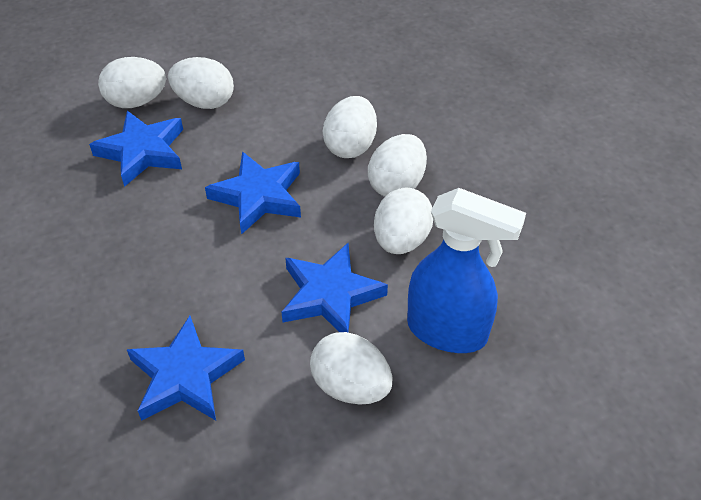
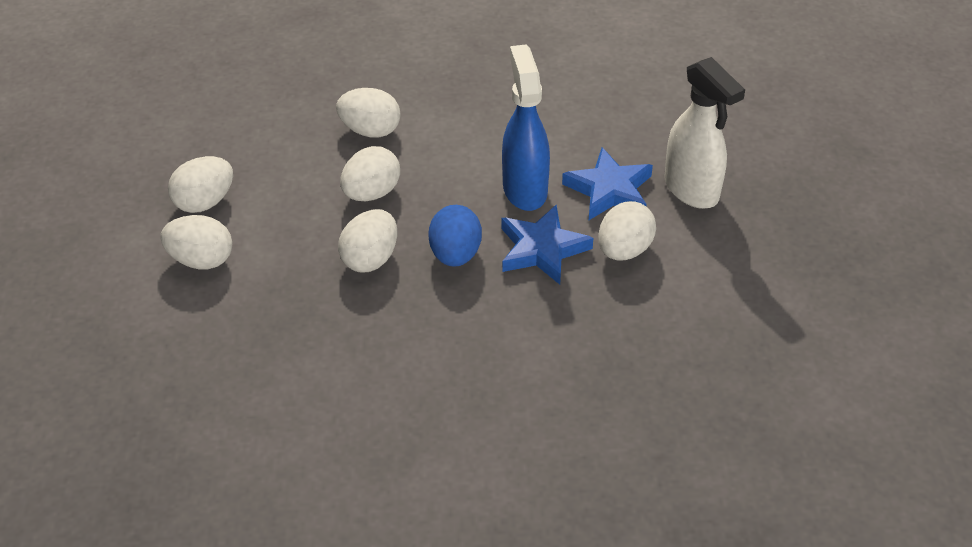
blue egg: 0 -> 1
blue star: 4 -> 2
white spray bottle: 0 -> 1

